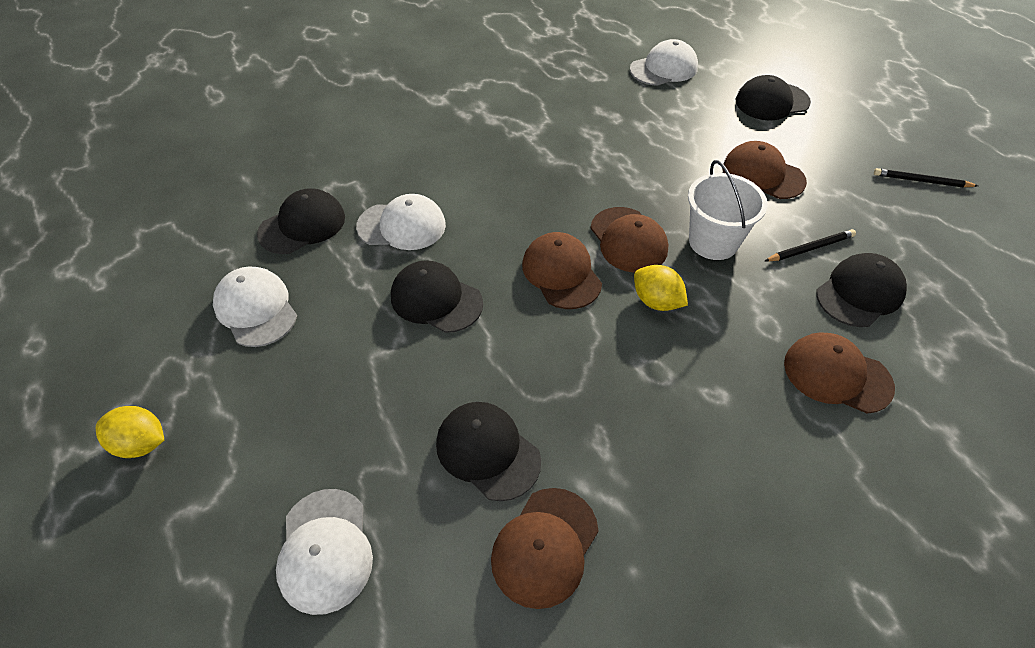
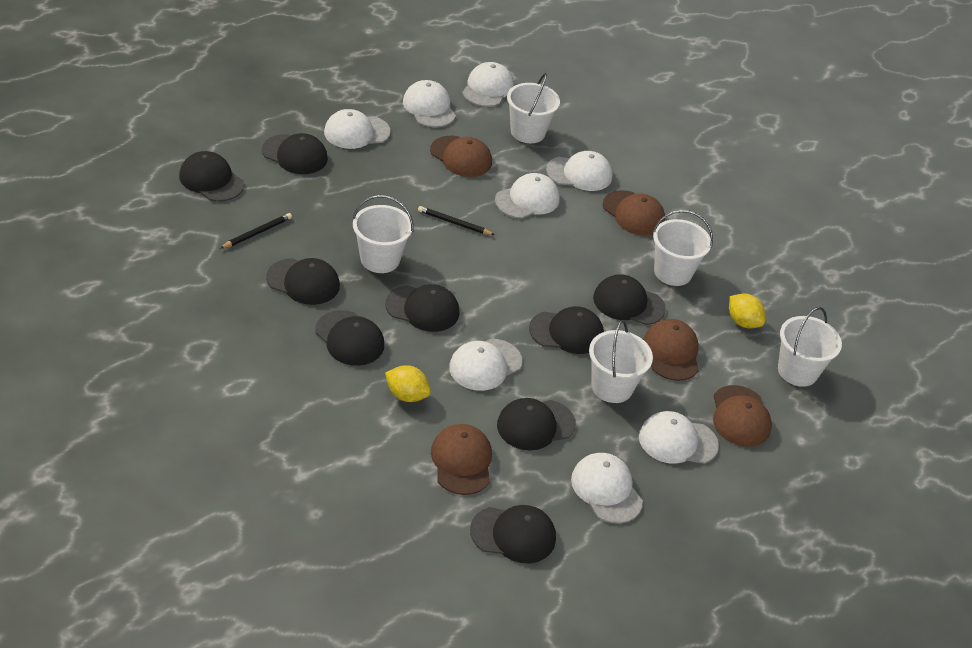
black cap: 5 -> 9
white bucket: 1 -> 5
white cap: 4 -> 8

